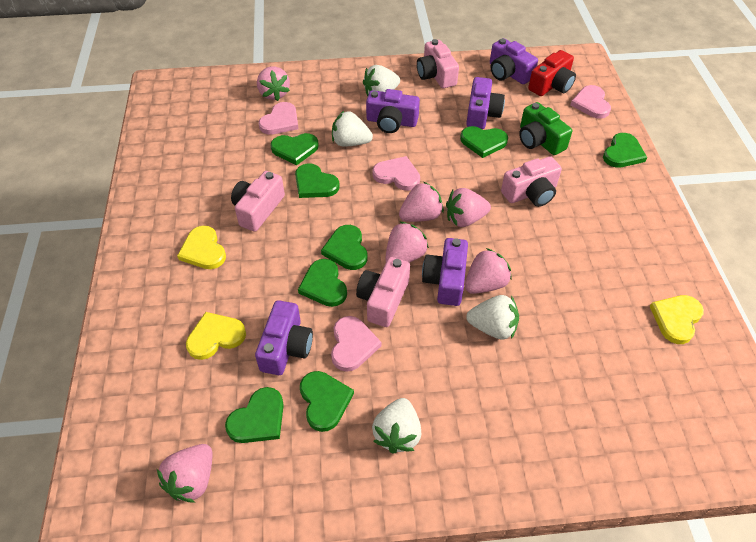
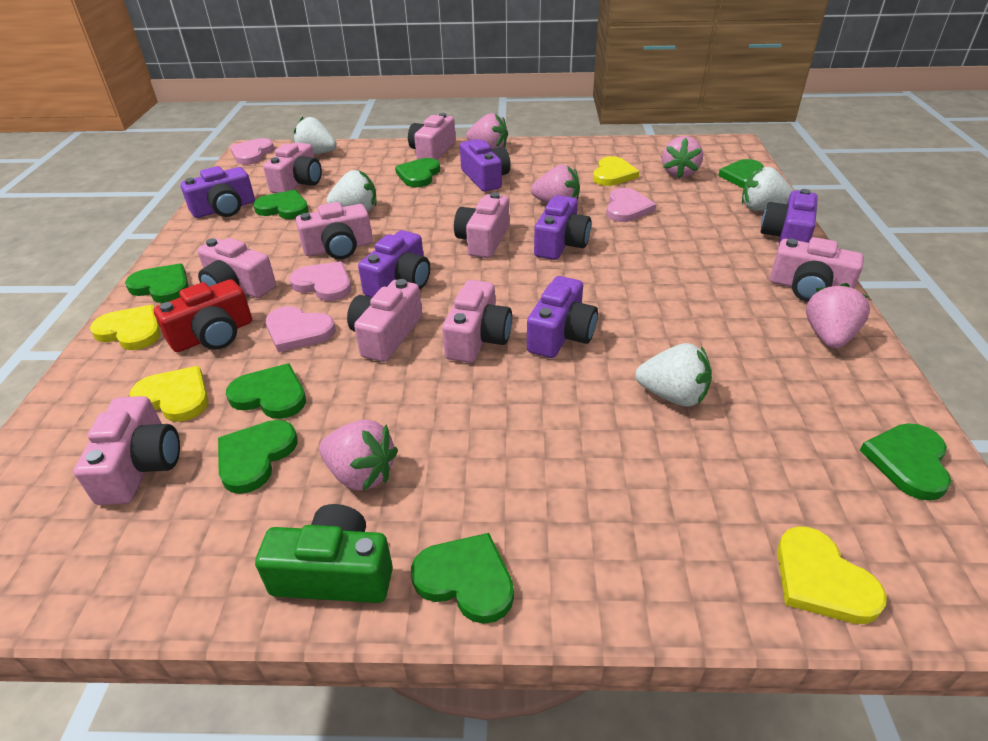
pink camera: 4 -> 9
pink strawberry: 6 -> 5
purple camera: 5 -> 6
yellow heart: 3 -> 4

